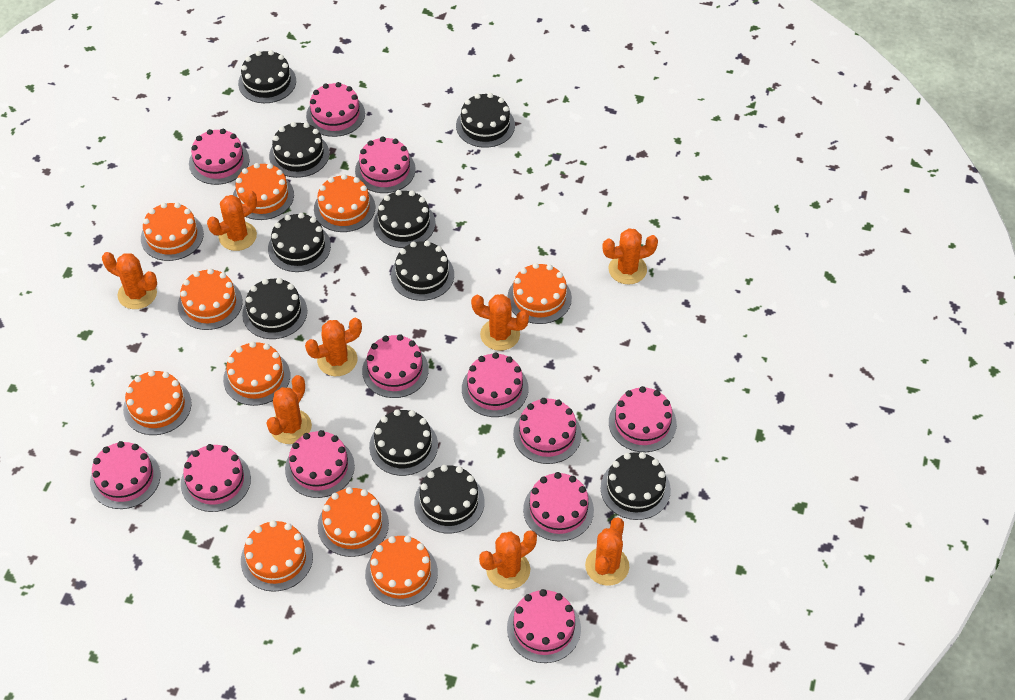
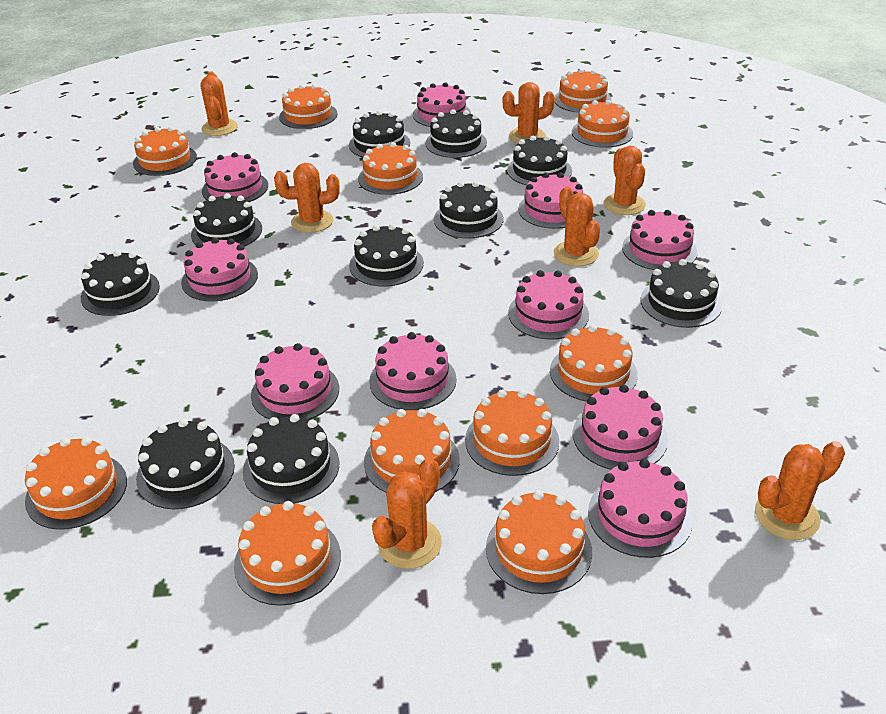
orange cactus: 8 -> 7
orange cake: 10 -> 11
pink cake: 12 -> 10

